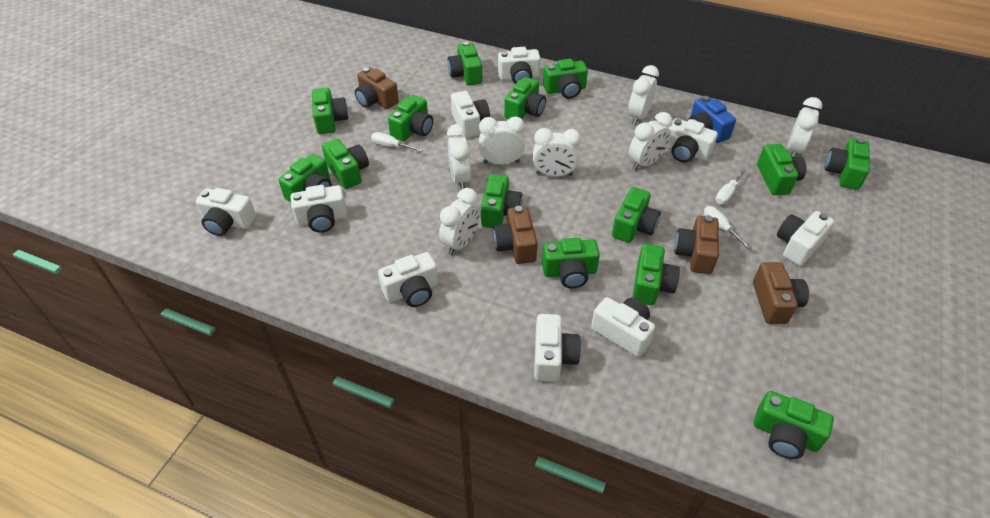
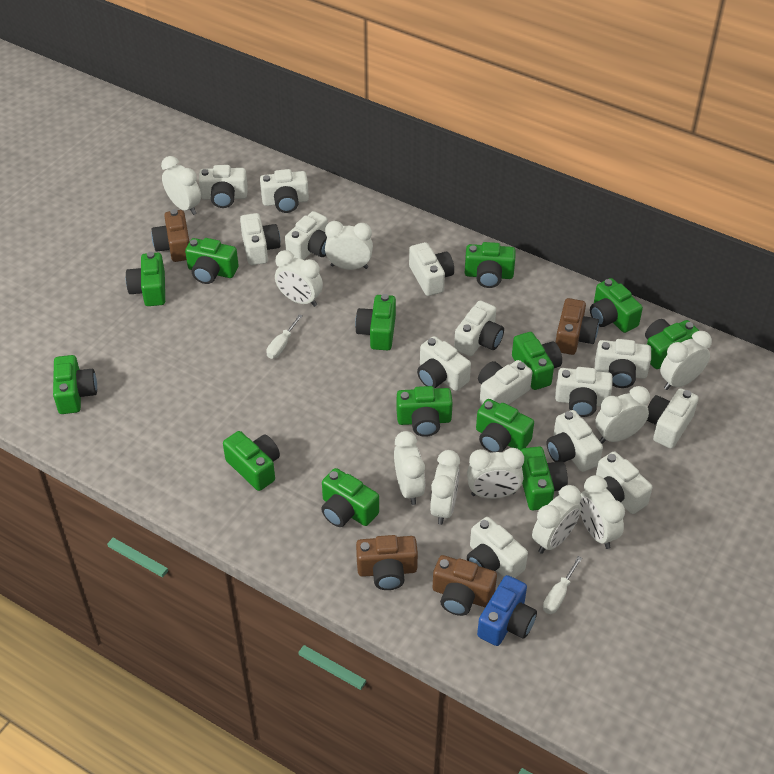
green camera: 14 -> 13
white camera: 9 -> 14
white clock: 7 -> 10
white screwdriver: 3 -> 2

